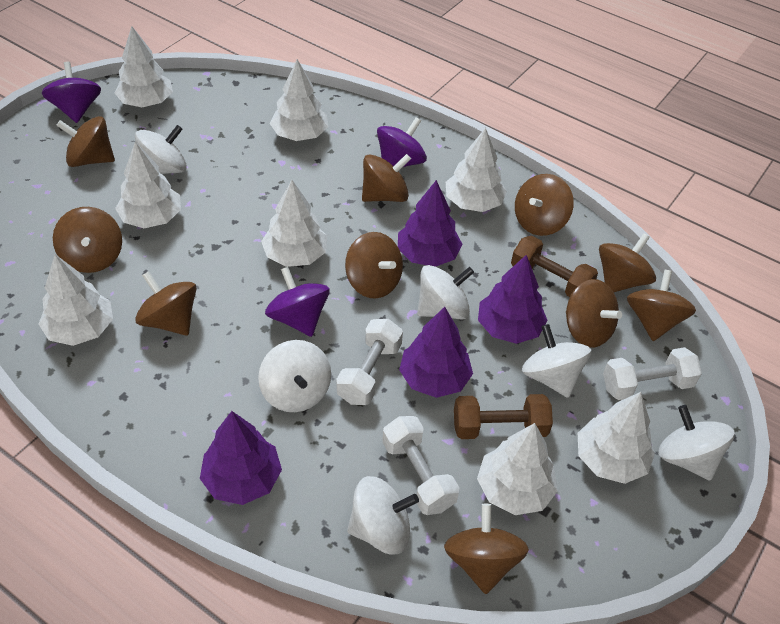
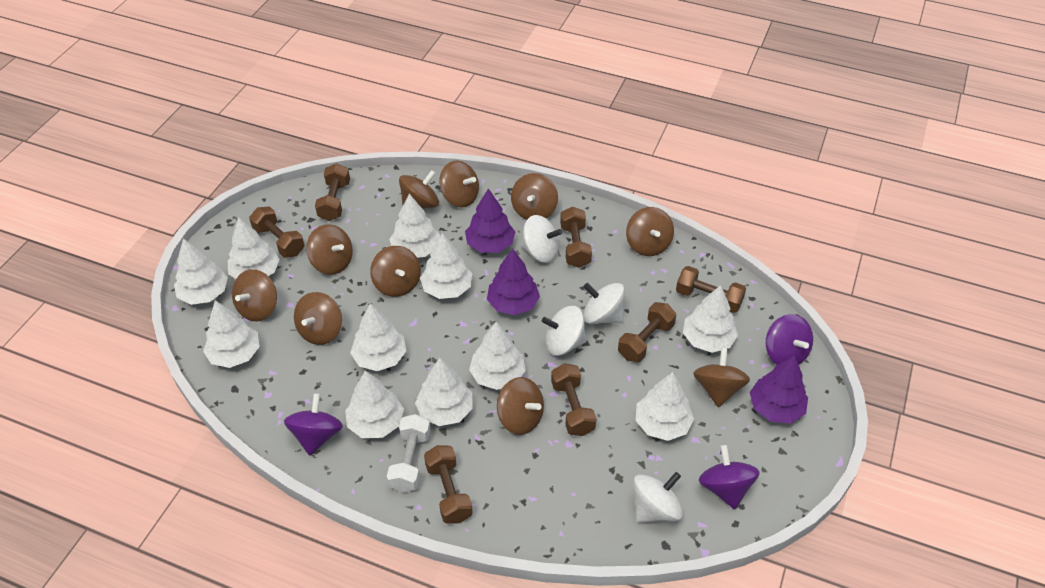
brown dumbbell: 2 -> 7
purple tree: 4 -> 3
white dumbbell: 3 -> 1
white spinning top: 6 -> 4
white tree: 8 -> 11

